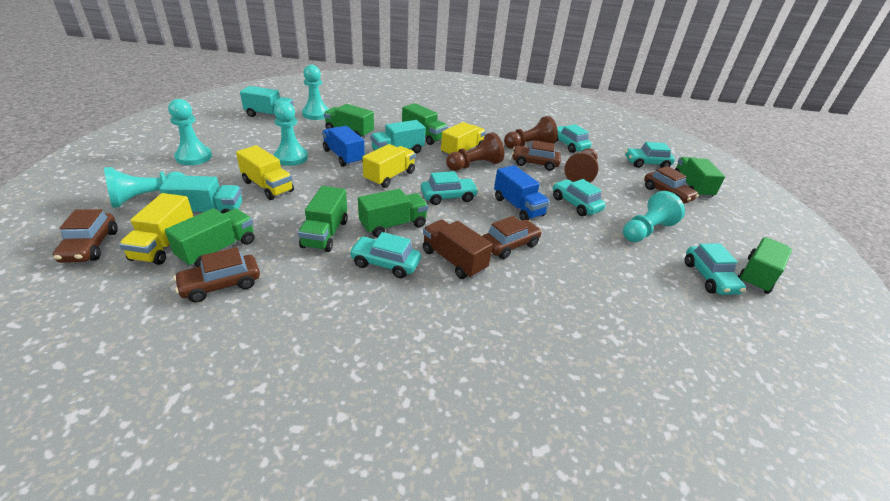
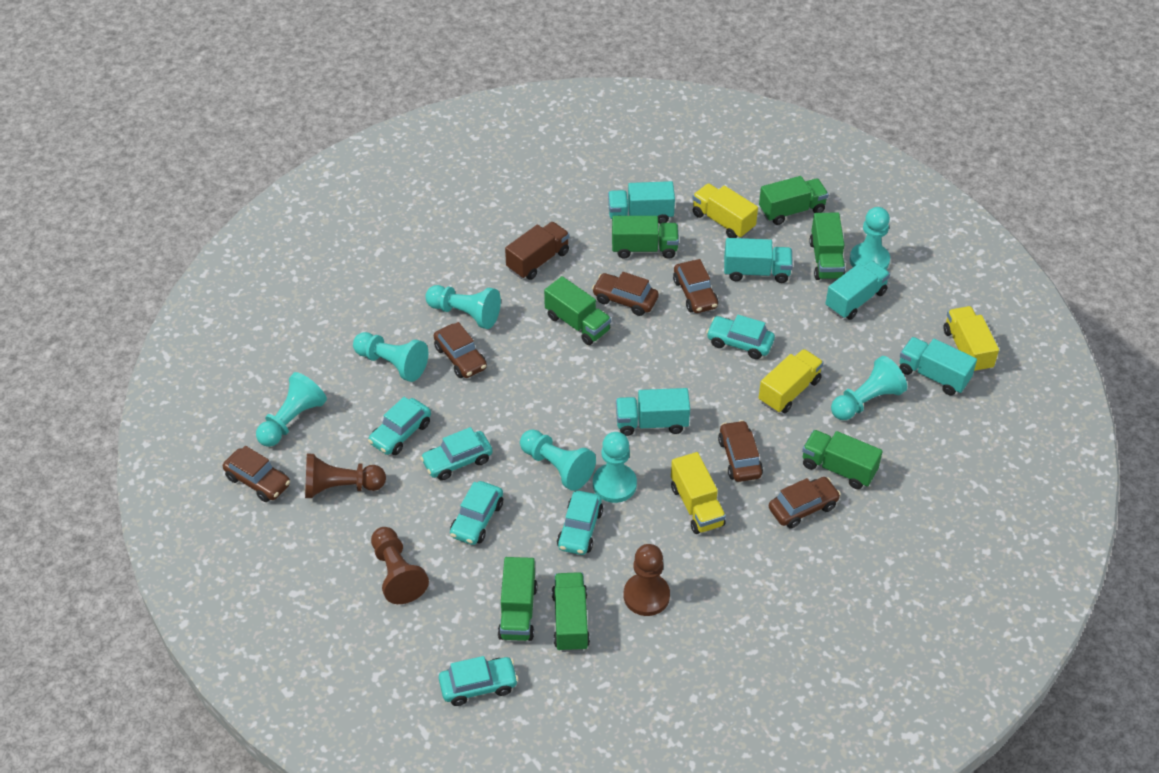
blue truck: 2 -> 0
brown car: 5 -> 6
turquoise pawn: 5 -> 7
turquoise truck: 3 -> 5

